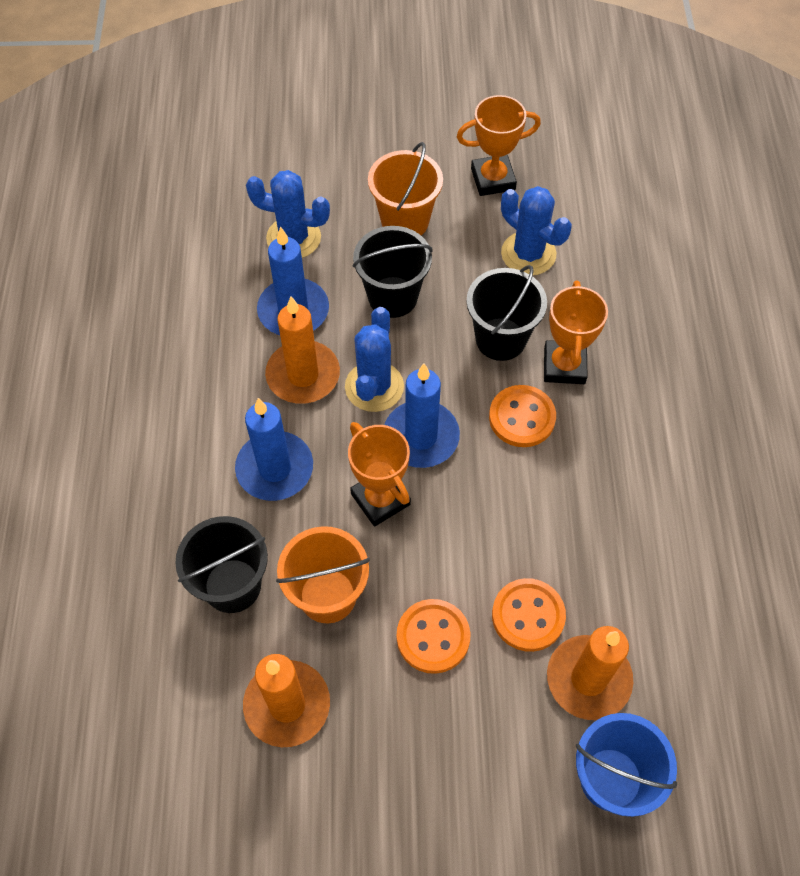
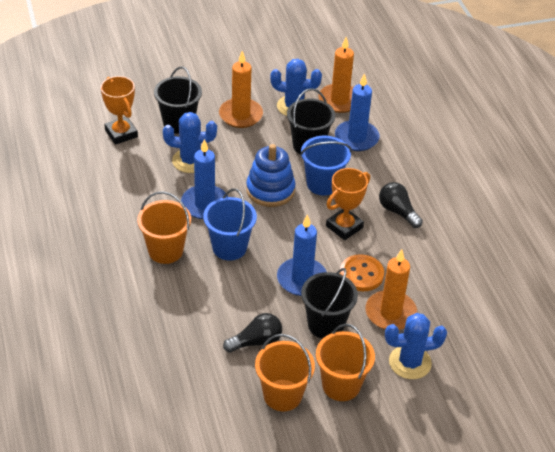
black light bulb: 0 -> 2
blue bucket: 1 -> 2
blue stacking toy: 0 -> 1
orange bucket: 2 -> 3
orange button: 3 -> 1
orange trophy: 3 -> 2

